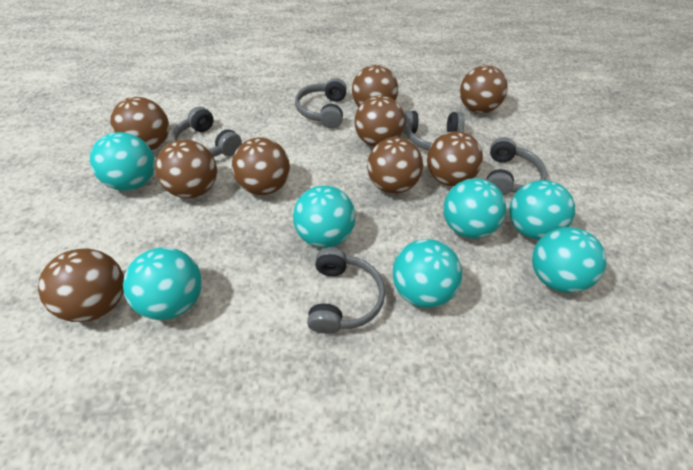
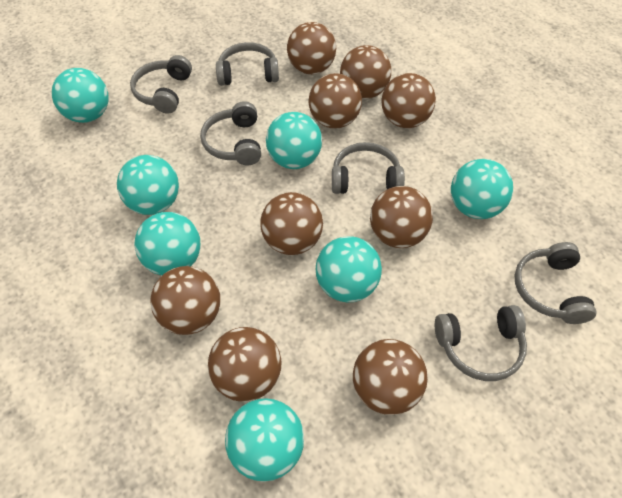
grey headphones: 5 -> 6

